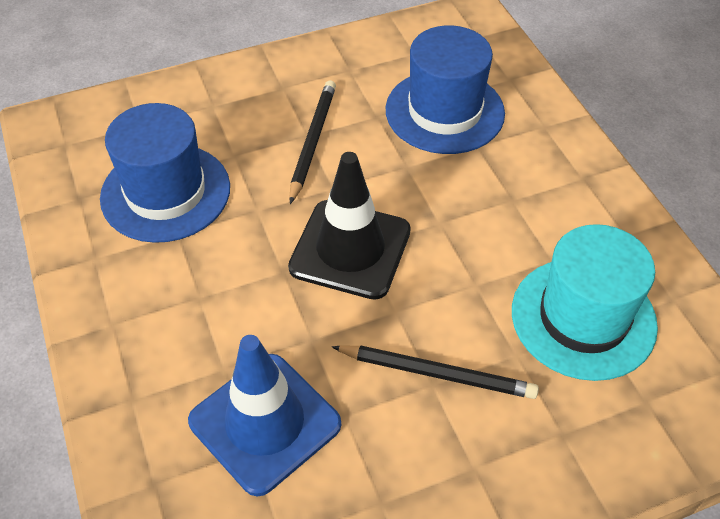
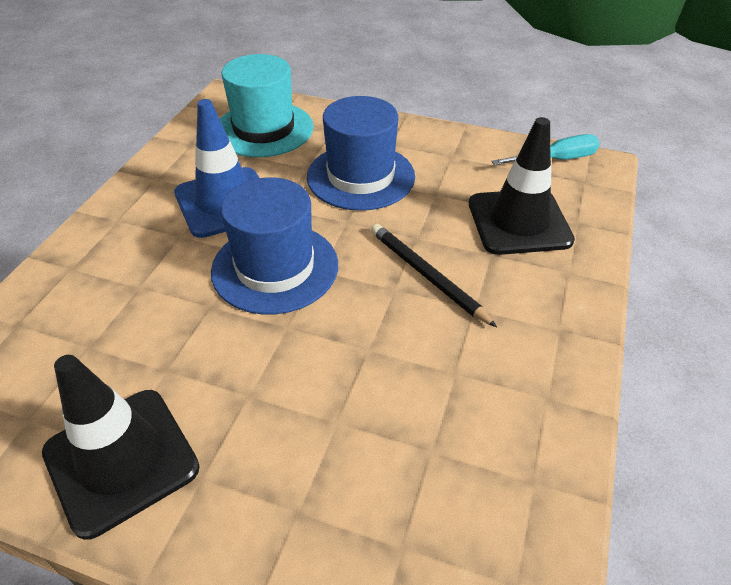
black pencil: 2 -> 1
black traffic cone: 1 -> 2
turquoise screwdriver: 0 -> 1

